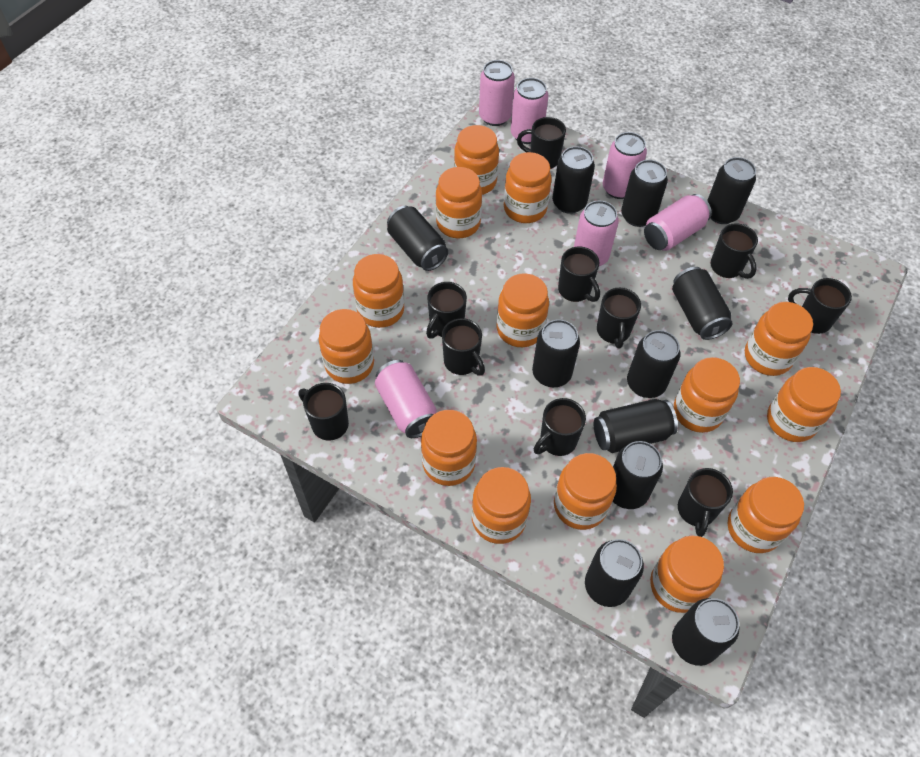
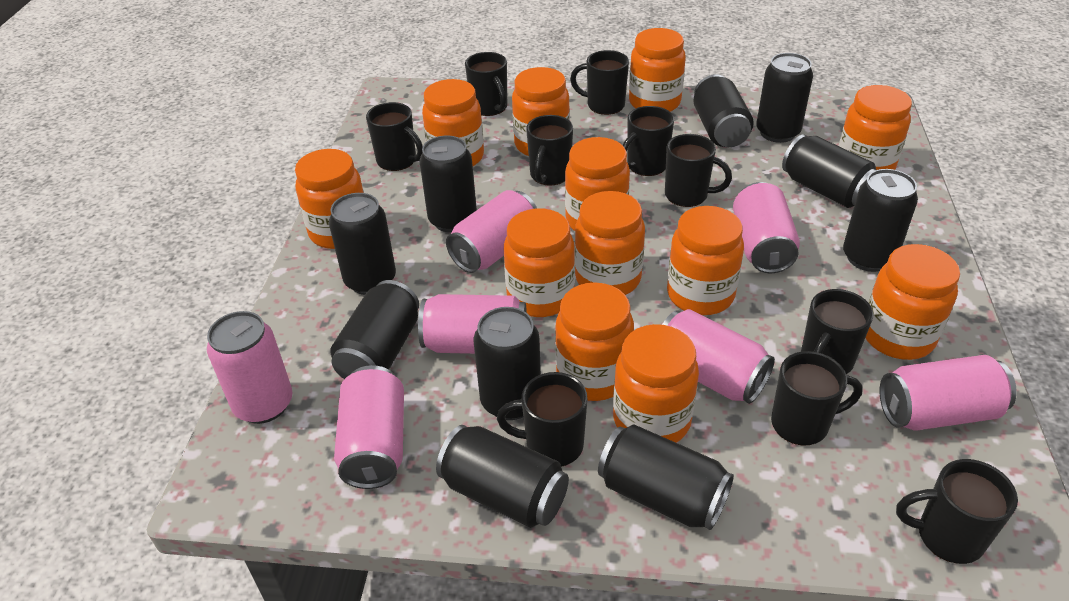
black can: 11 -> 10
orange jar: 14 -> 12
pink can: 6 -> 7

